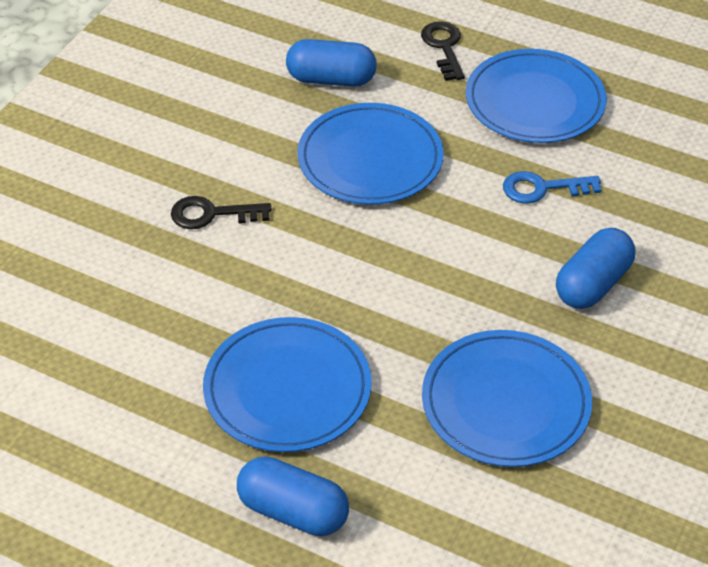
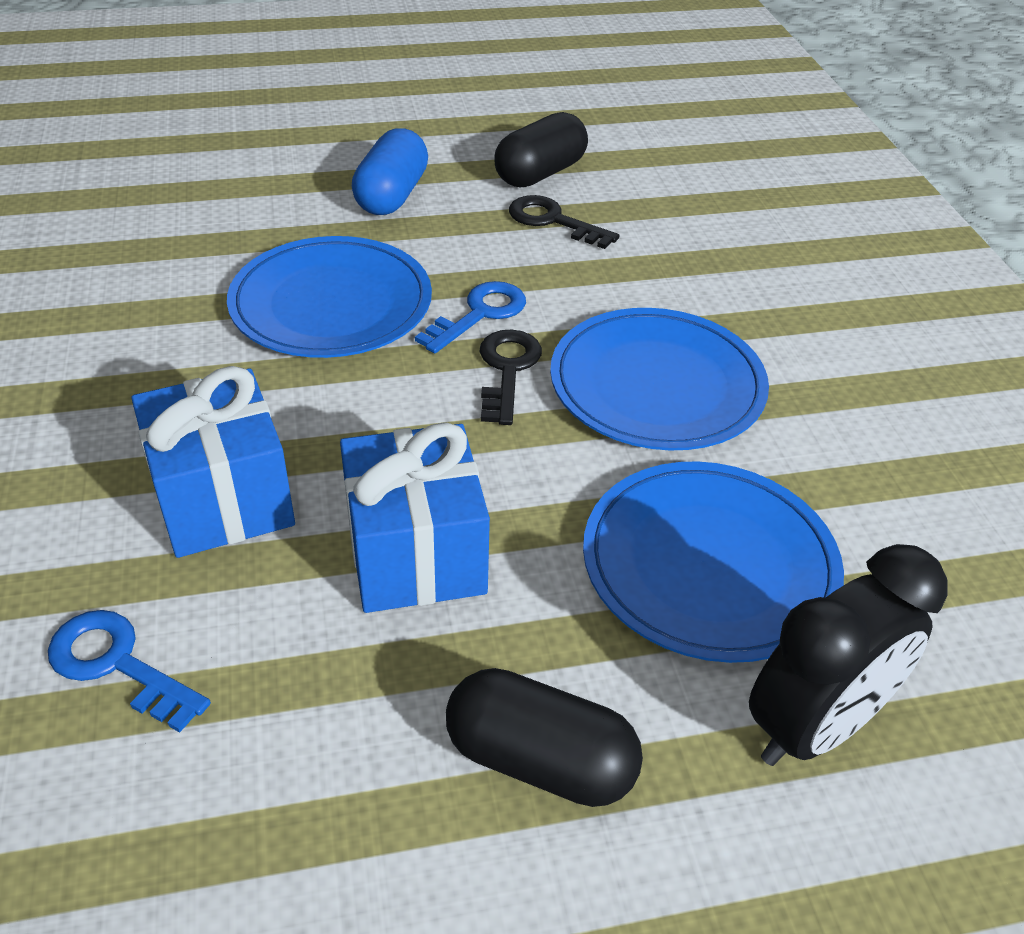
black capsule: 0 -> 2
black clock: 0 -> 1
blue capsule: 3 -> 1
blue gift: 0 -> 2
blue key: 1 -> 2
blue plate: 4 -> 3

